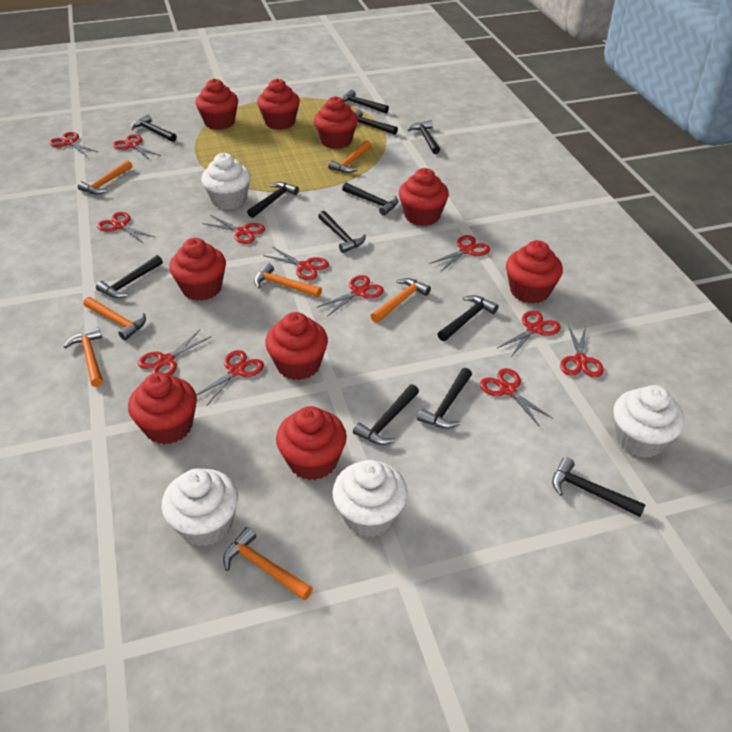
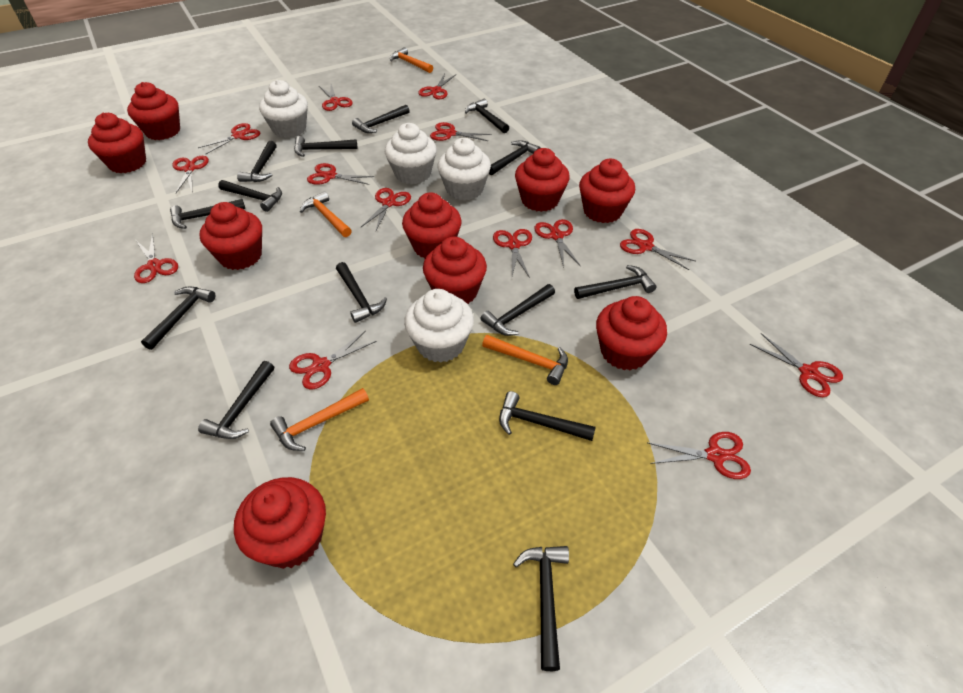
black hammer: 12 -> 14
orange hammer: 7 -> 4
red scissors: 12 -> 14

